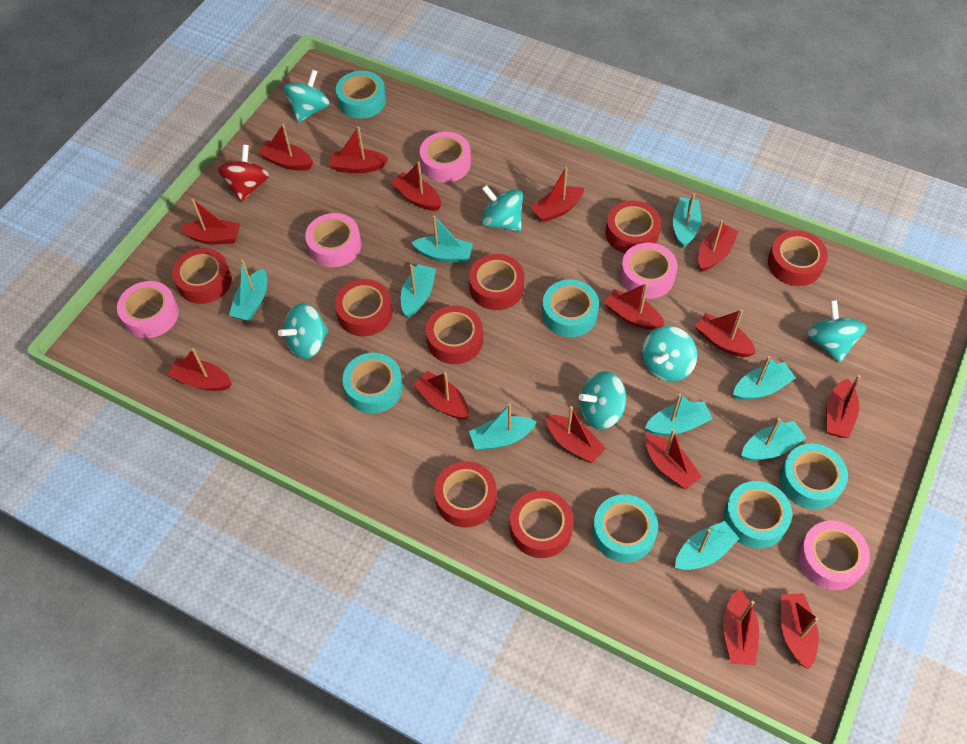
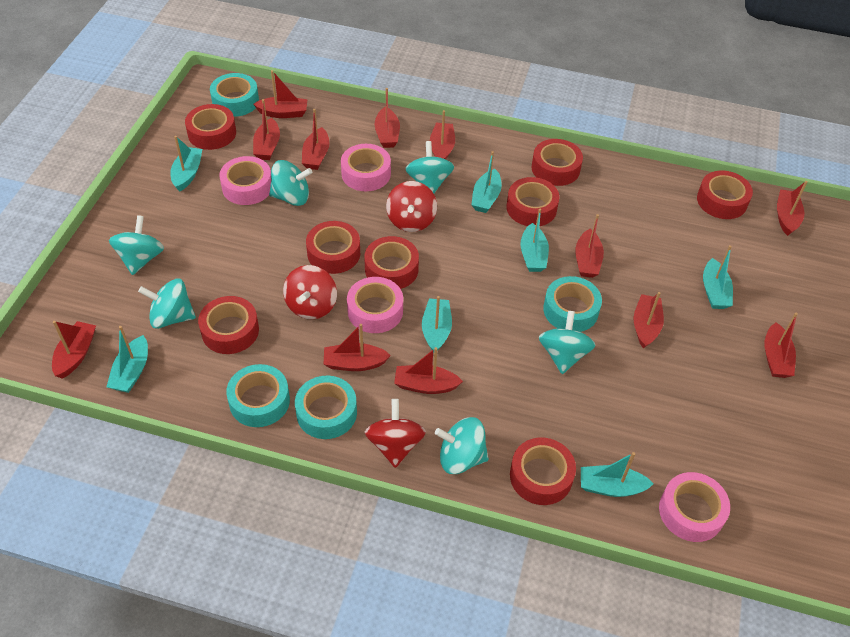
pink tape: 5 -> 4
red boat: 15 -> 12
red spinning top: 1 -> 3
turquoise boat: 9 -> 7
turquoise tape: 6 -> 4

